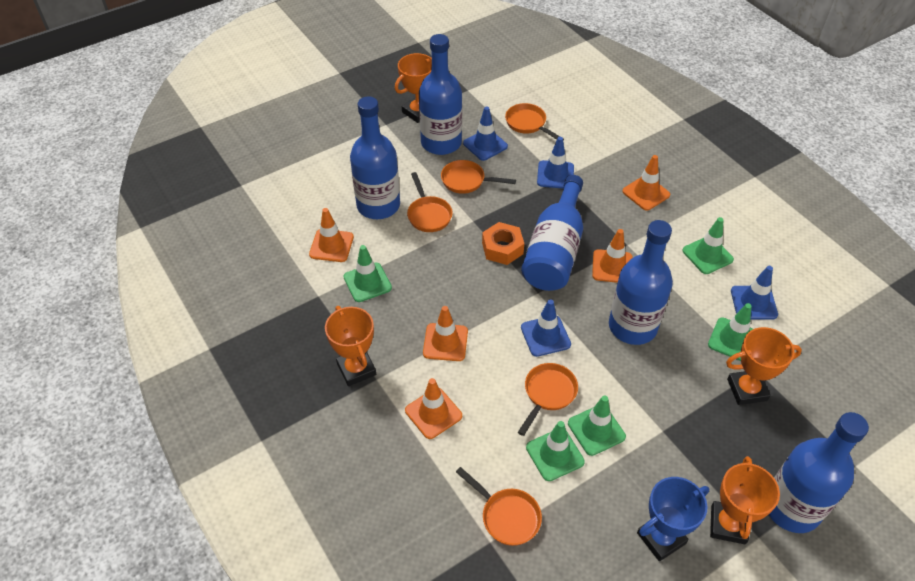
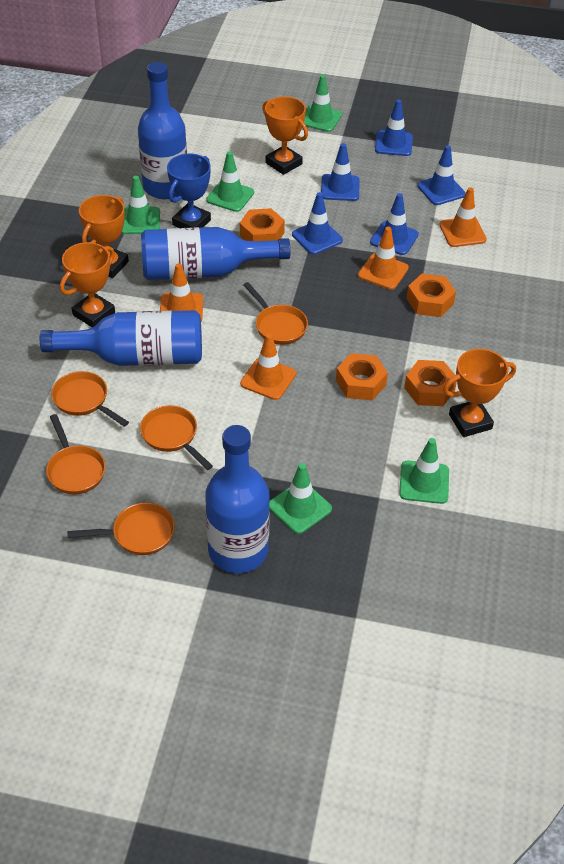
blue bottle: 5 -> 4
blue traffic cone: 4 -> 5
orange nut: 1 -> 4
orange traffic cone: 5 -> 4

